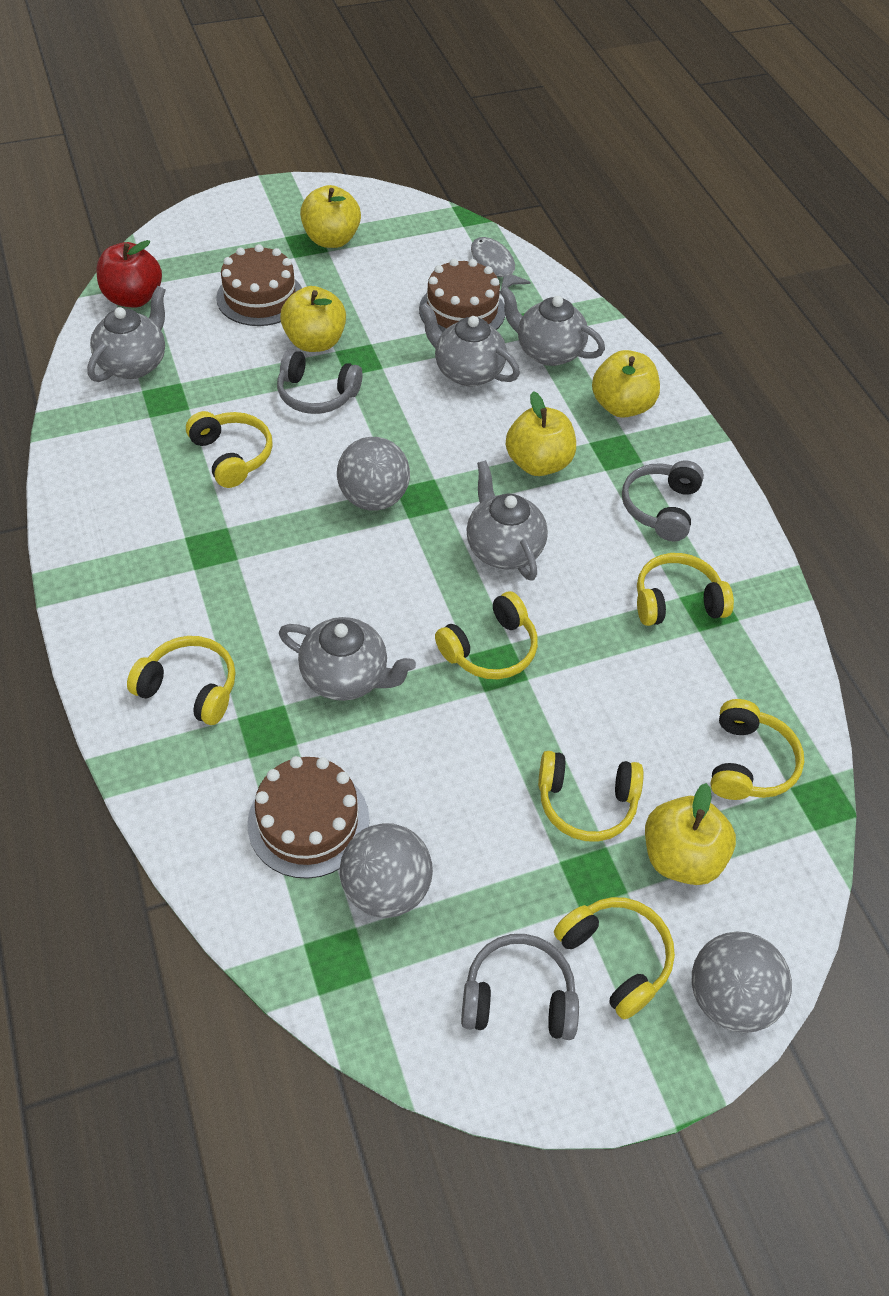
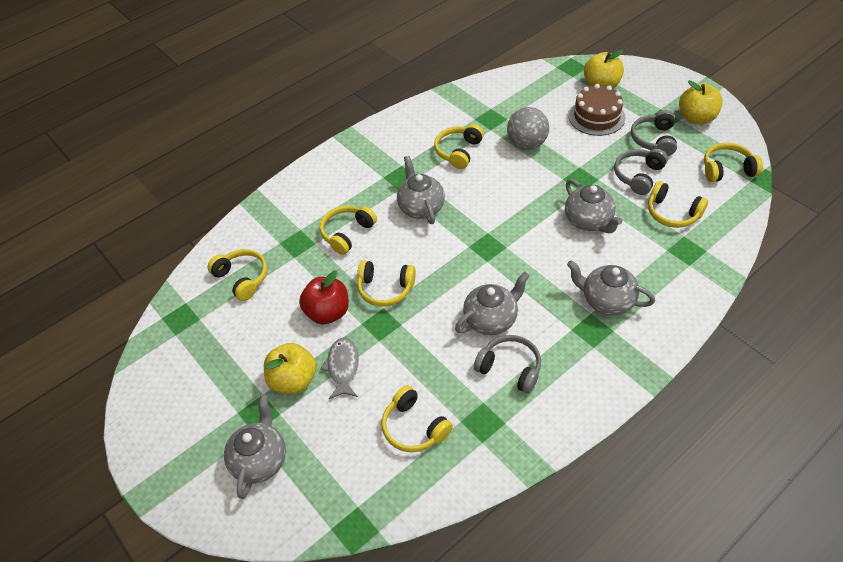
brown cake: 3 -> 1
grey ball: 3 -> 1
yellow apple: 5 -> 3

